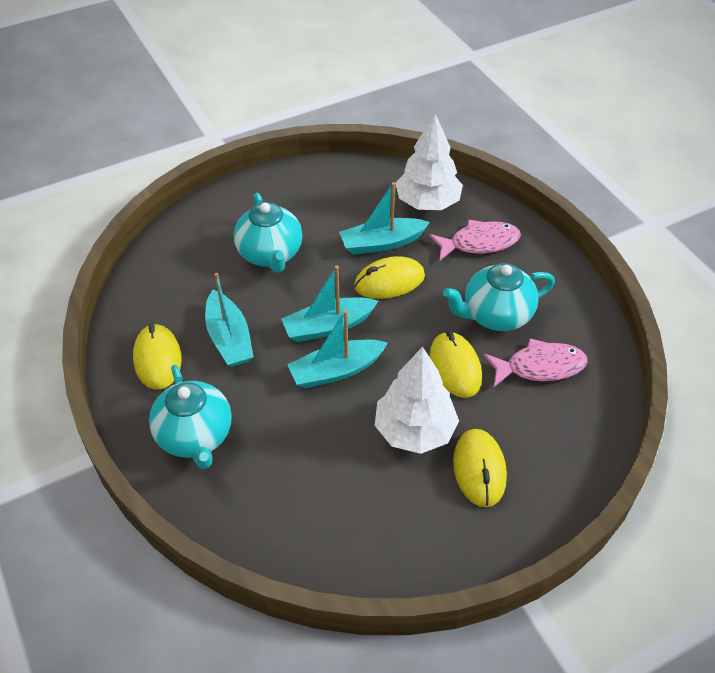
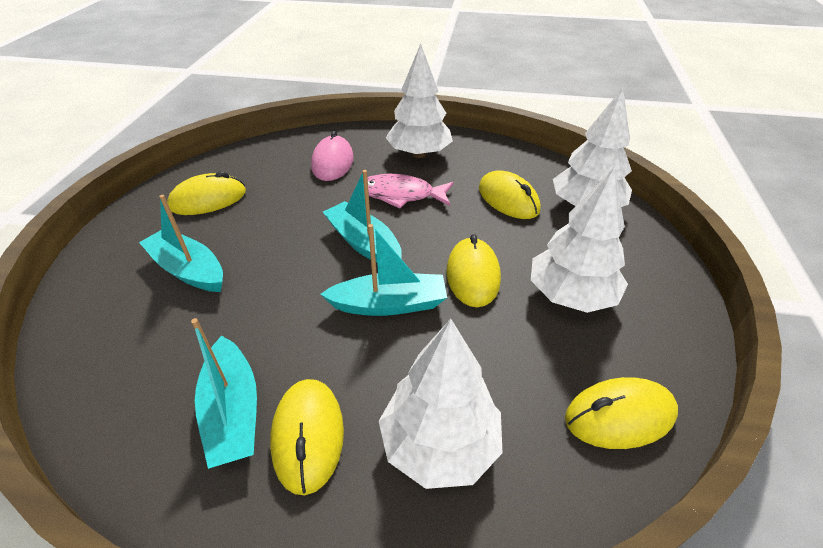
pink fish: 2 -> 1
pink mouse: 0 -> 1
turquoise teapot: 3 -> 0
white tree: 2 -> 4
yellow mouse: 4 -> 5

